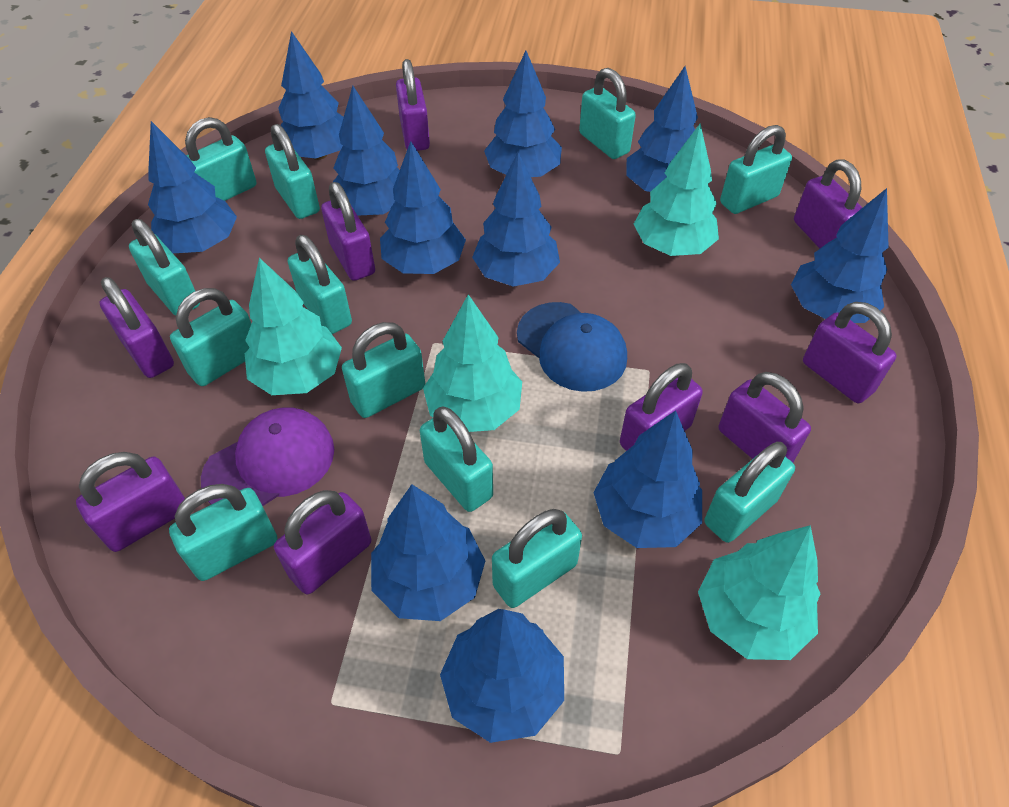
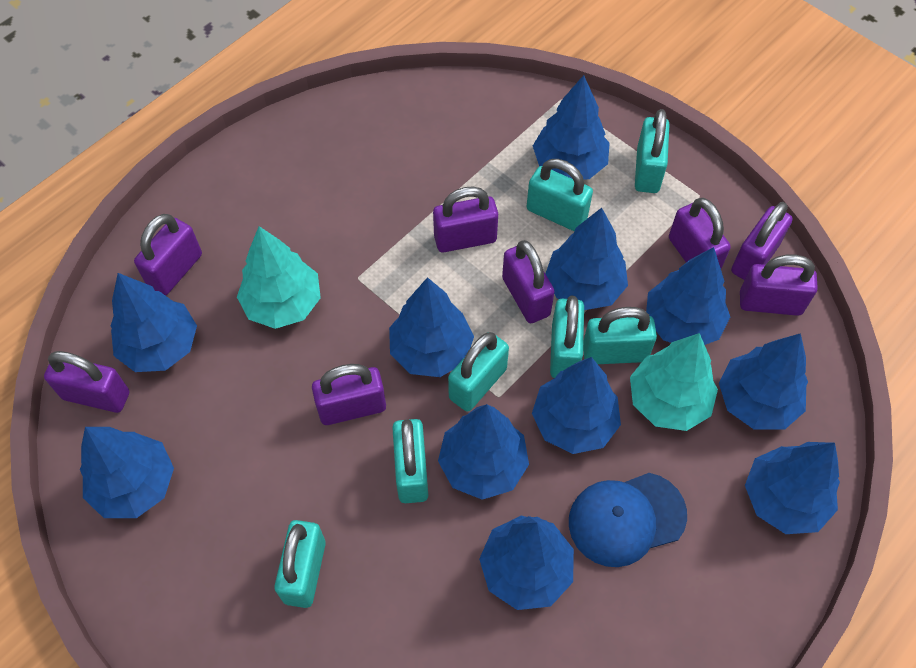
purple cap: 1 -> 0
purple padlock: 9 -> 8
turquoise padlock: 12 -> 7
turquoise tree: 4 -> 2

